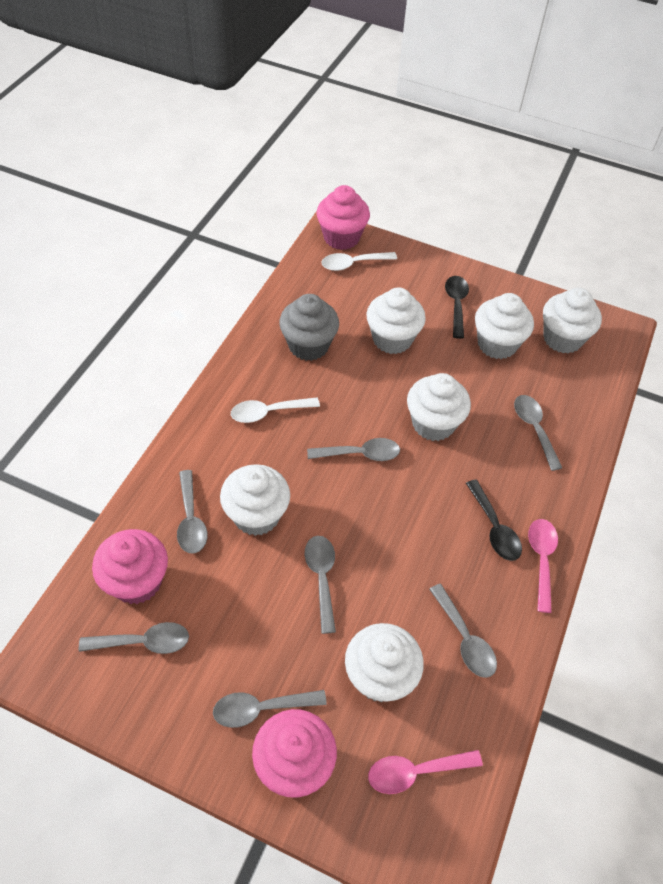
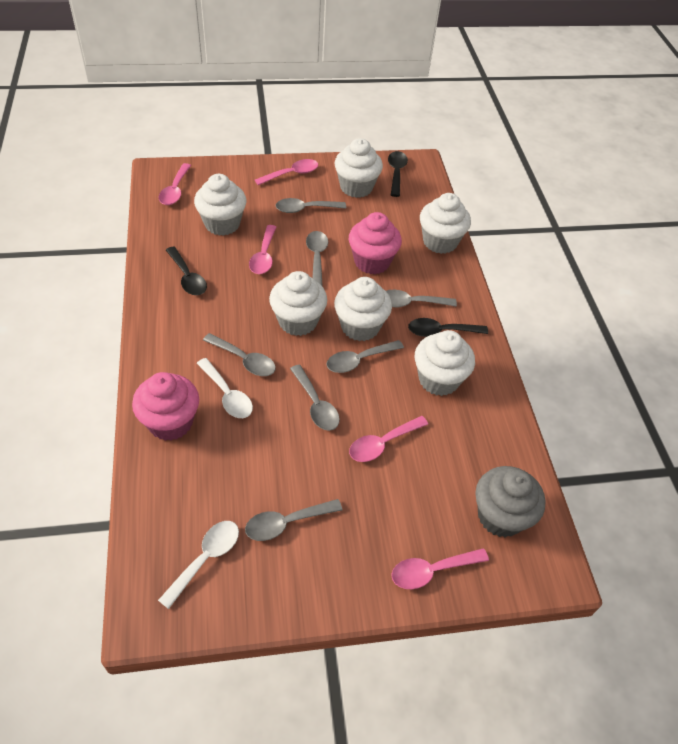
black spoon: 2 -> 3
pink cupcake: 3 -> 2
pink spoon: 2 -> 5

